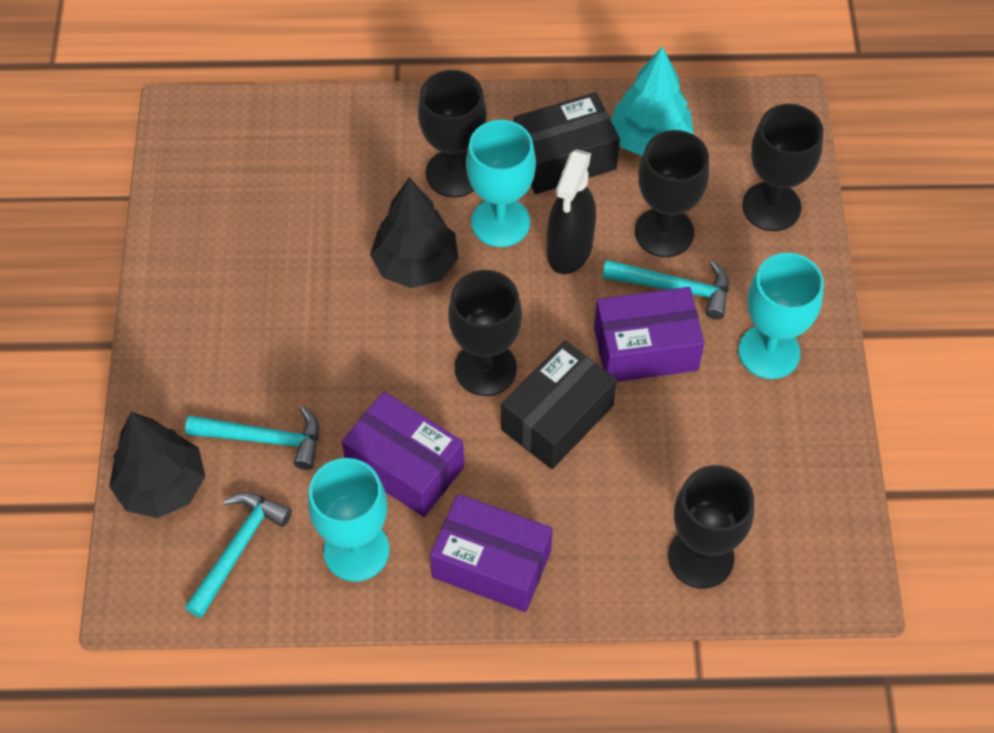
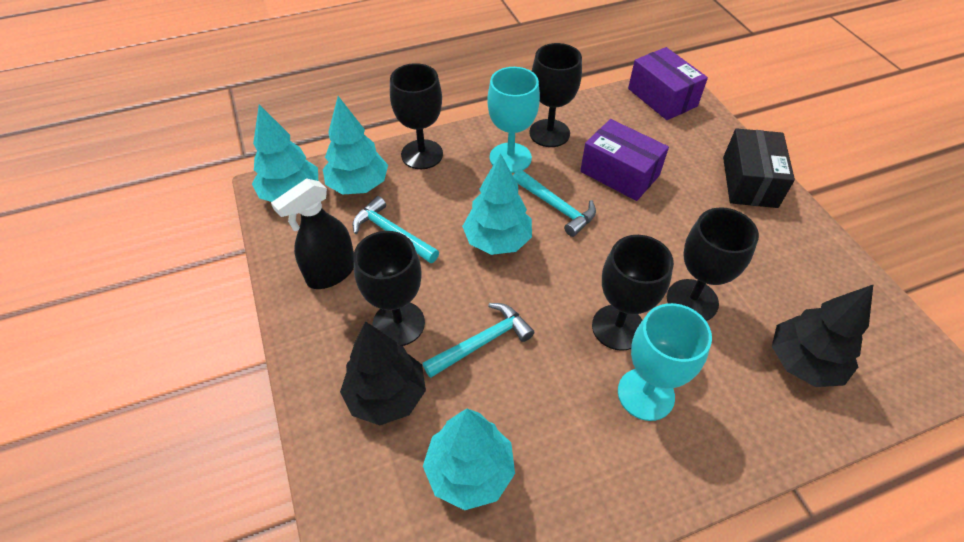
black box: 2 -> 1
purple box: 3 -> 2
turquoise goblet: 3 -> 2
turquoise tree: 1 -> 4

